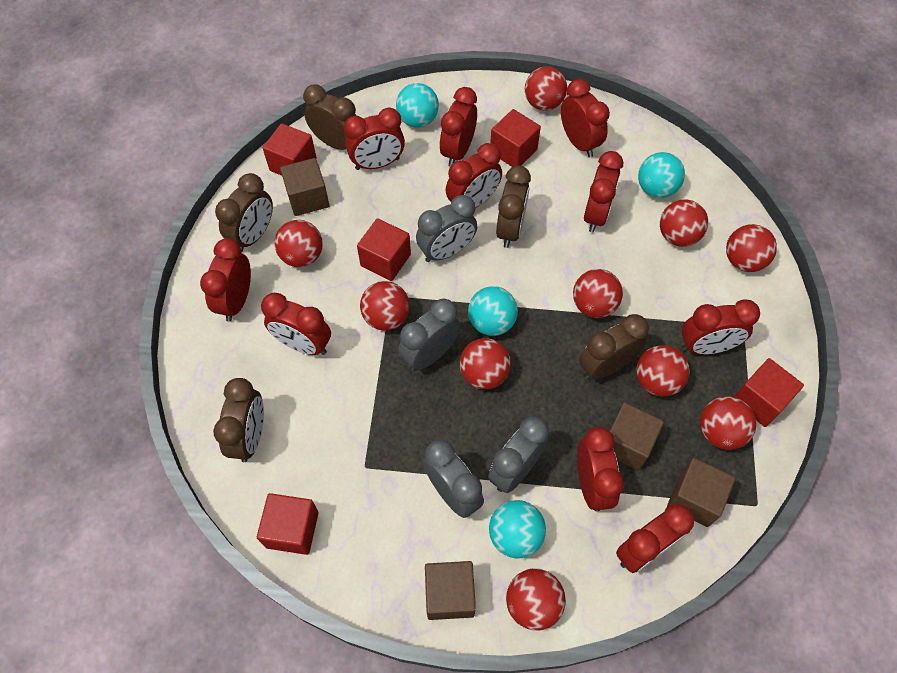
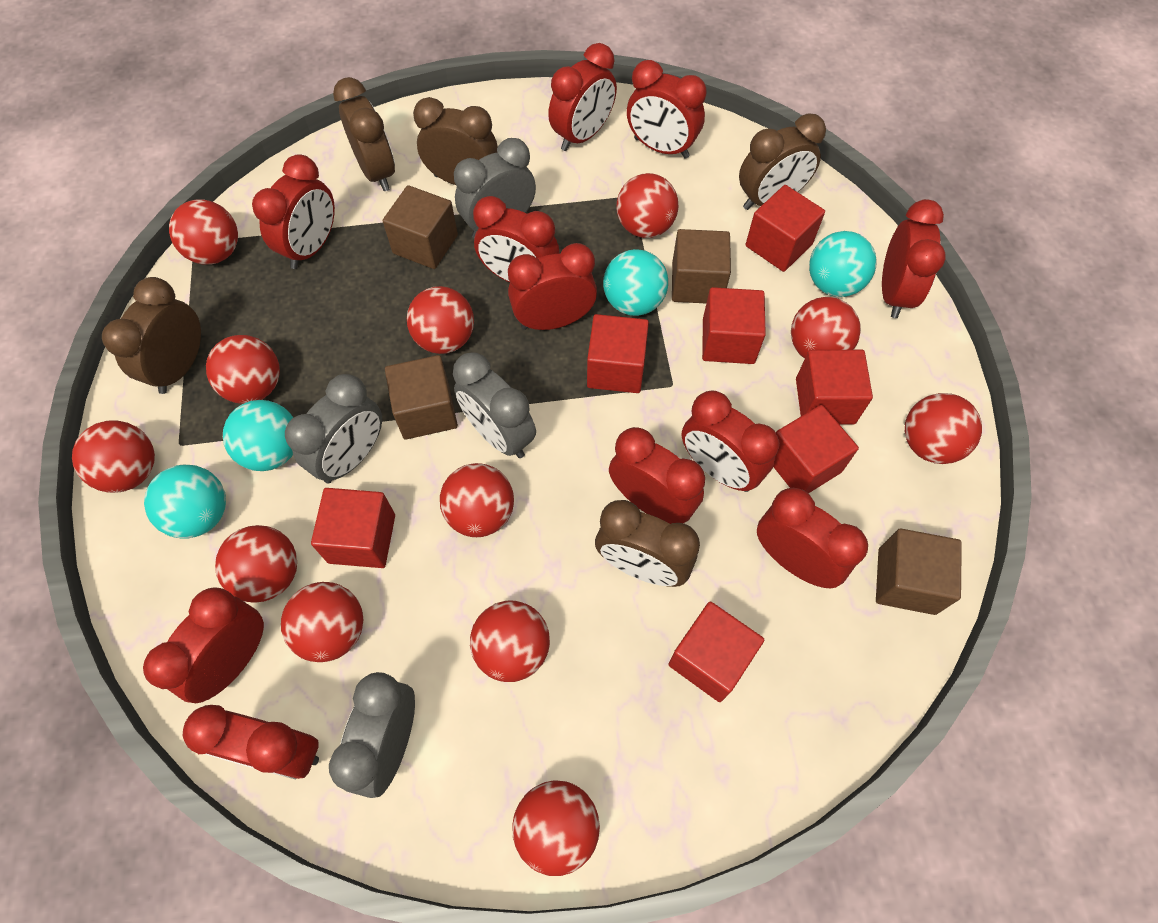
red ball: 10 -> 12
red clock: 10 -> 11
red cube: 5 -> 7

